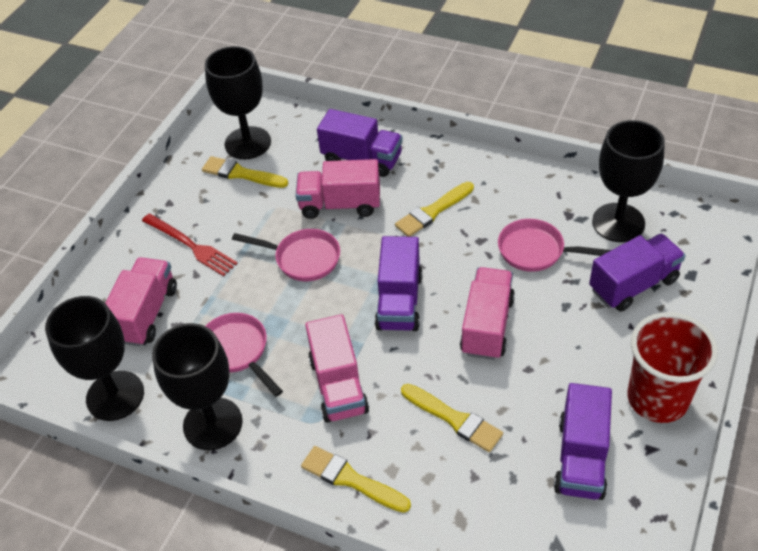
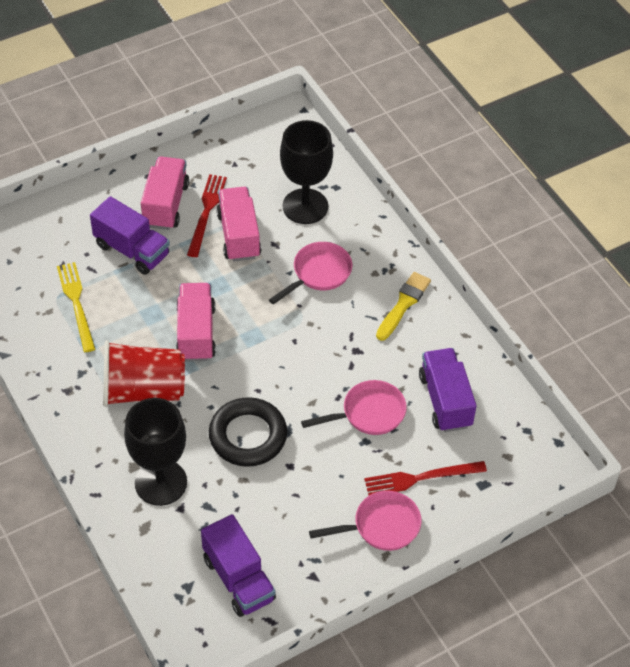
black goblet: 4 -> 2
black ring: 0 -> 1
pink truck: 4 -> 3
purple truck: 4 -> 3
red fork: 1 -> 2
yellow brush: 4 -> 1
yellow fork: 0 -> 1

